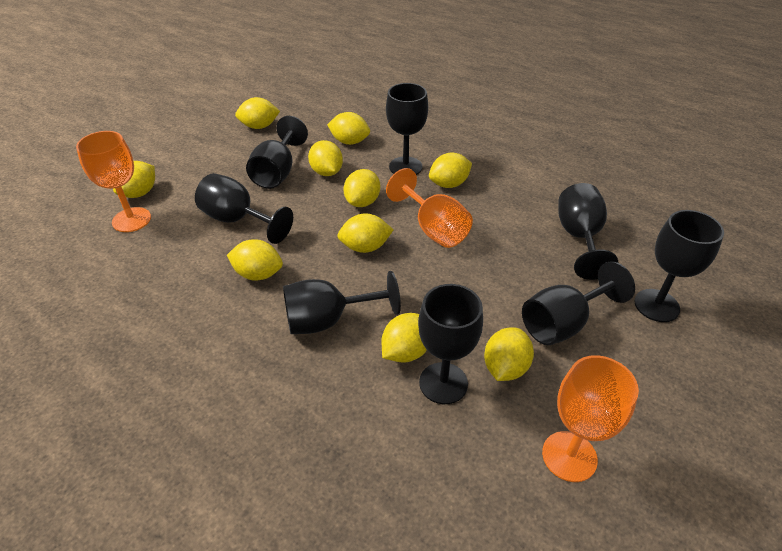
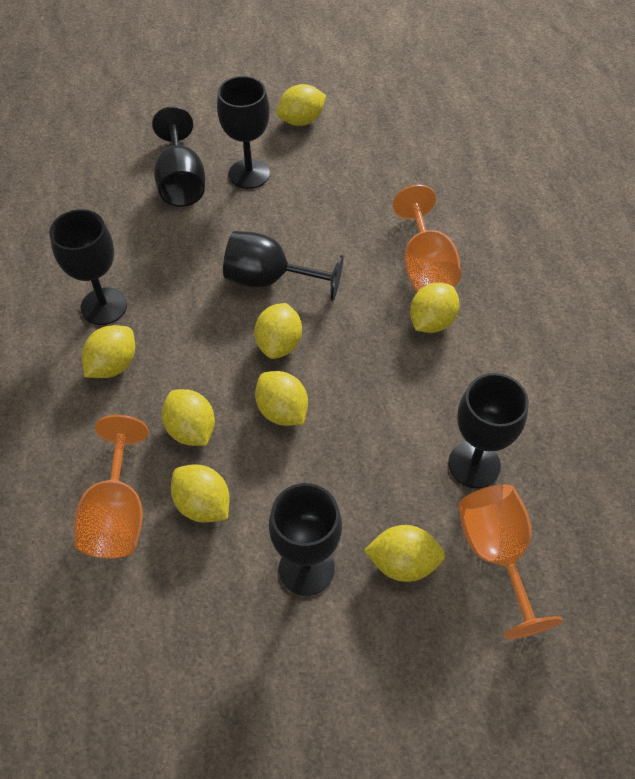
black goblet: 8 -> 6
yellow lemon: 10 -> 8

